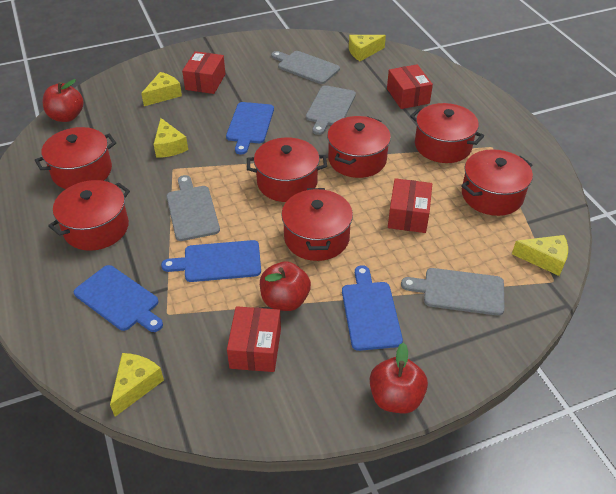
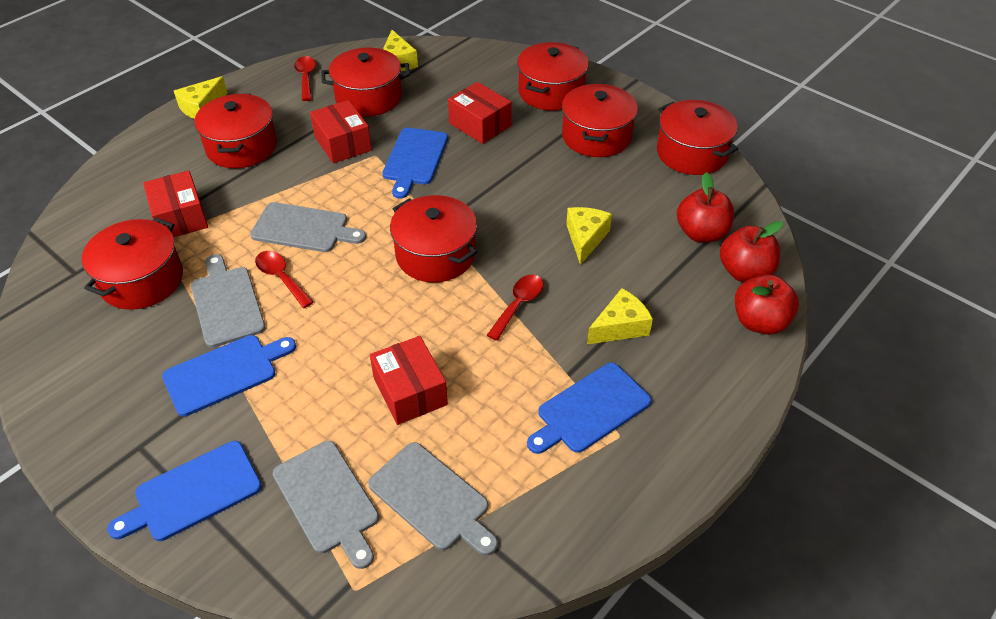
red spoon: 0 -> 3
yellow cheese: 5 -> 4

